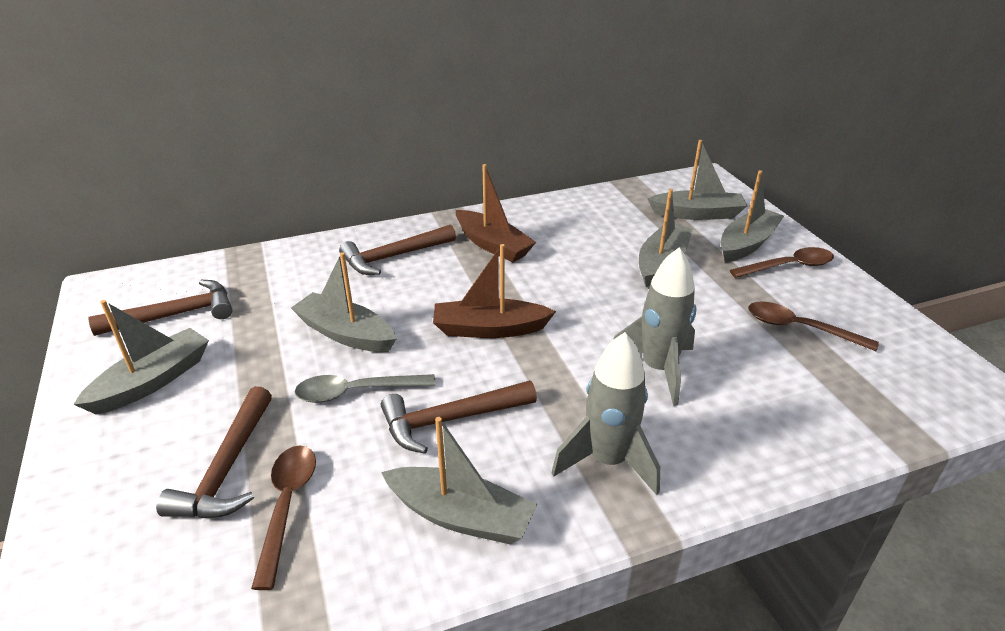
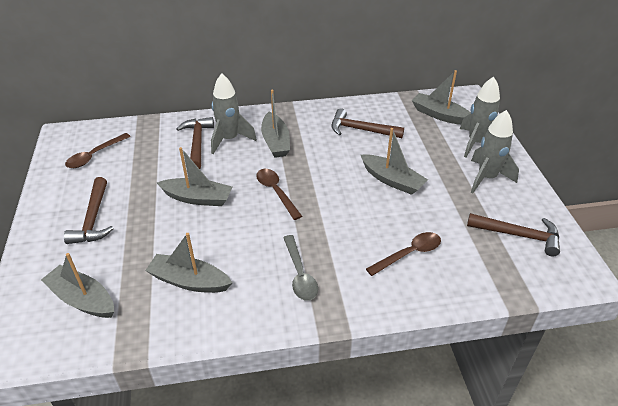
brown boat: 2 -> 0
grey rocket: 2 -> 3

